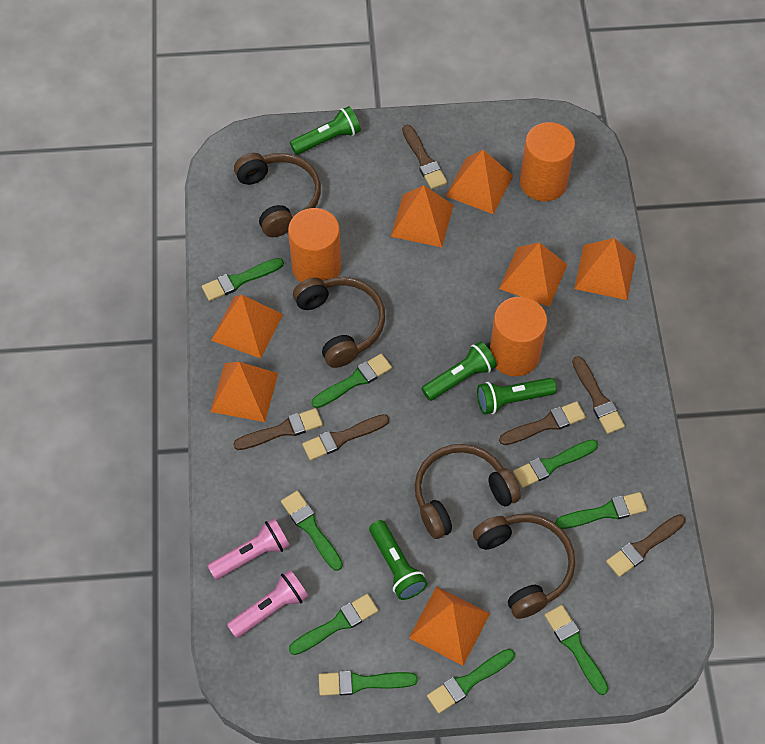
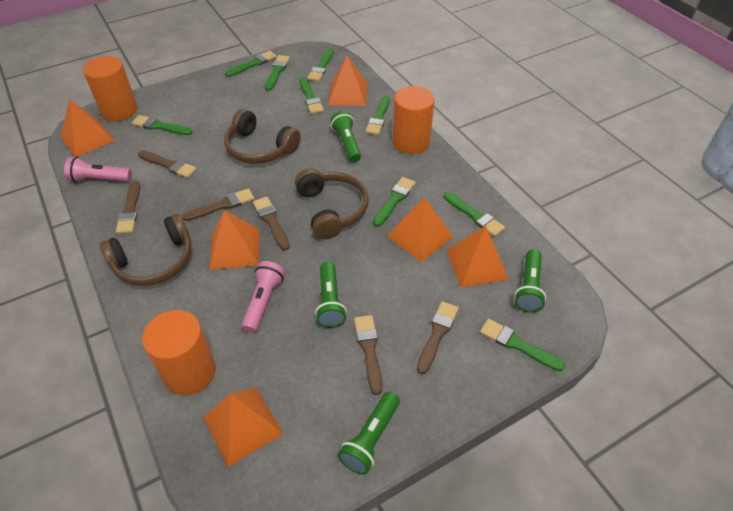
brown headphones: 4 -> 3
orange pyramid: 7 -> 6

